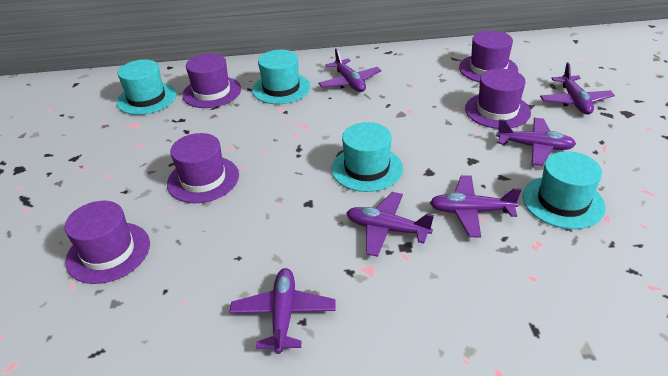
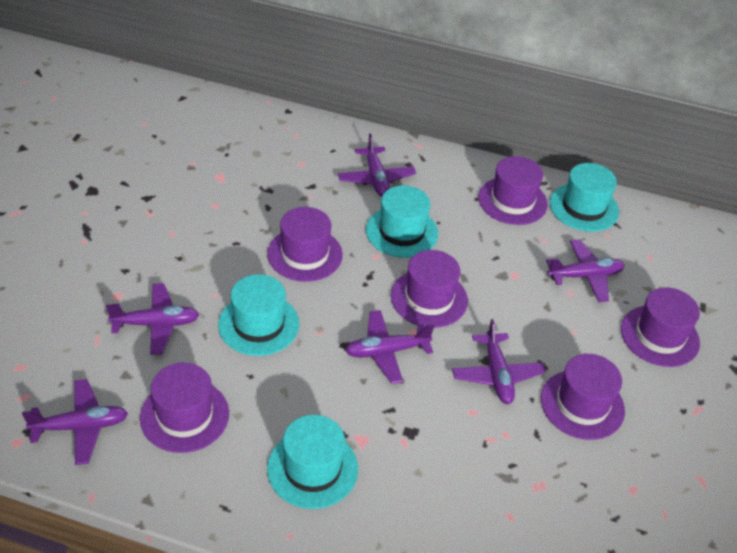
purple hat: 5 -> 6

